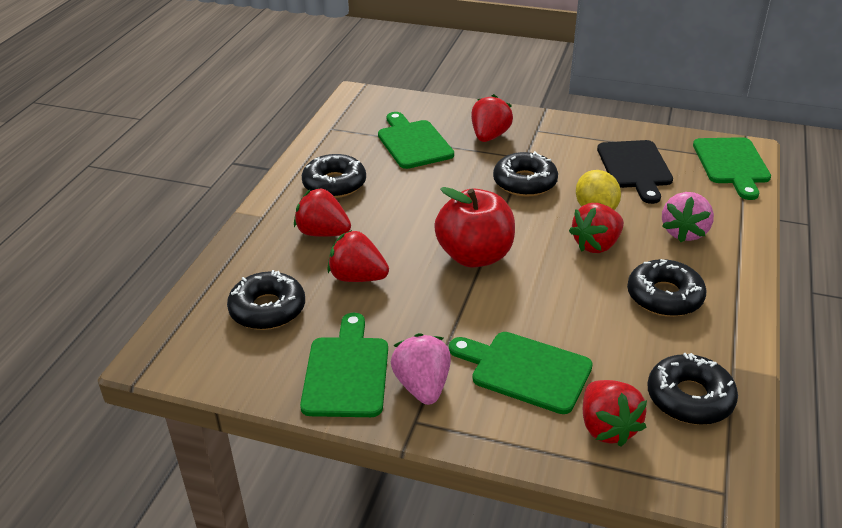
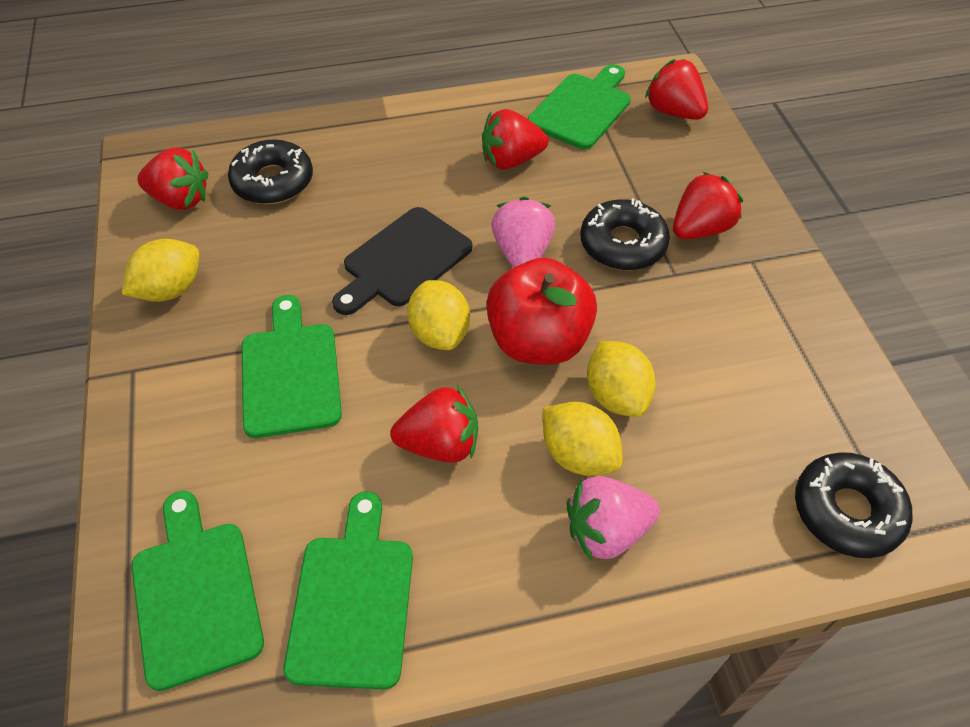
black donut: 5 -> 3
yellow lemon: 1 -> 4

